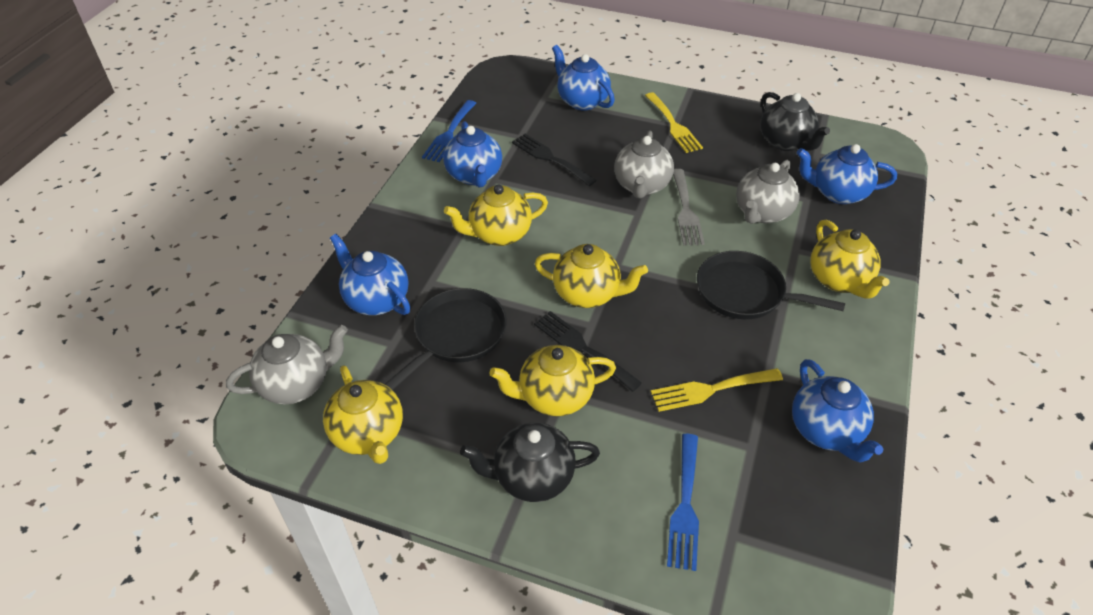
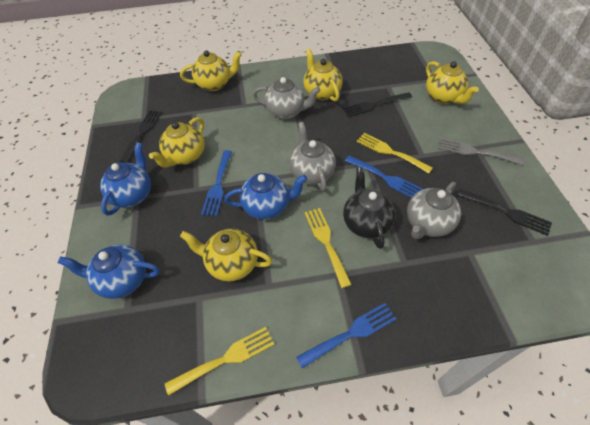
black fork: 2 -> 3
black pan: 2 -> 0
black teapot: 2 -> 1
blue fork: 2 -> 3
blue teapot: 5 -> 3
yellow fork: 2 -> 3

